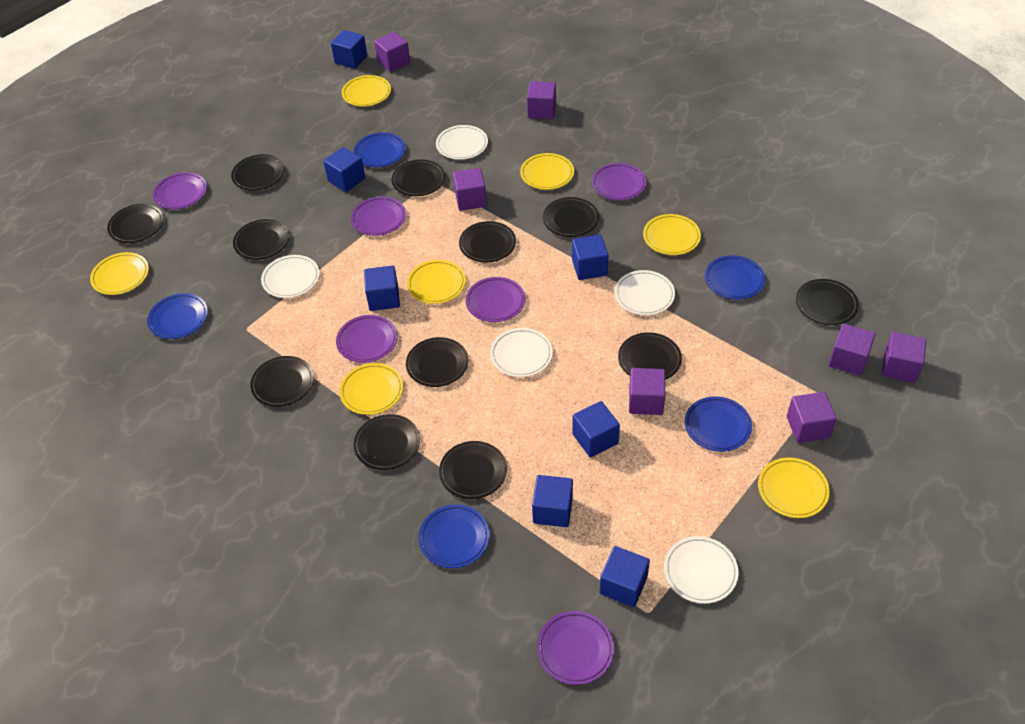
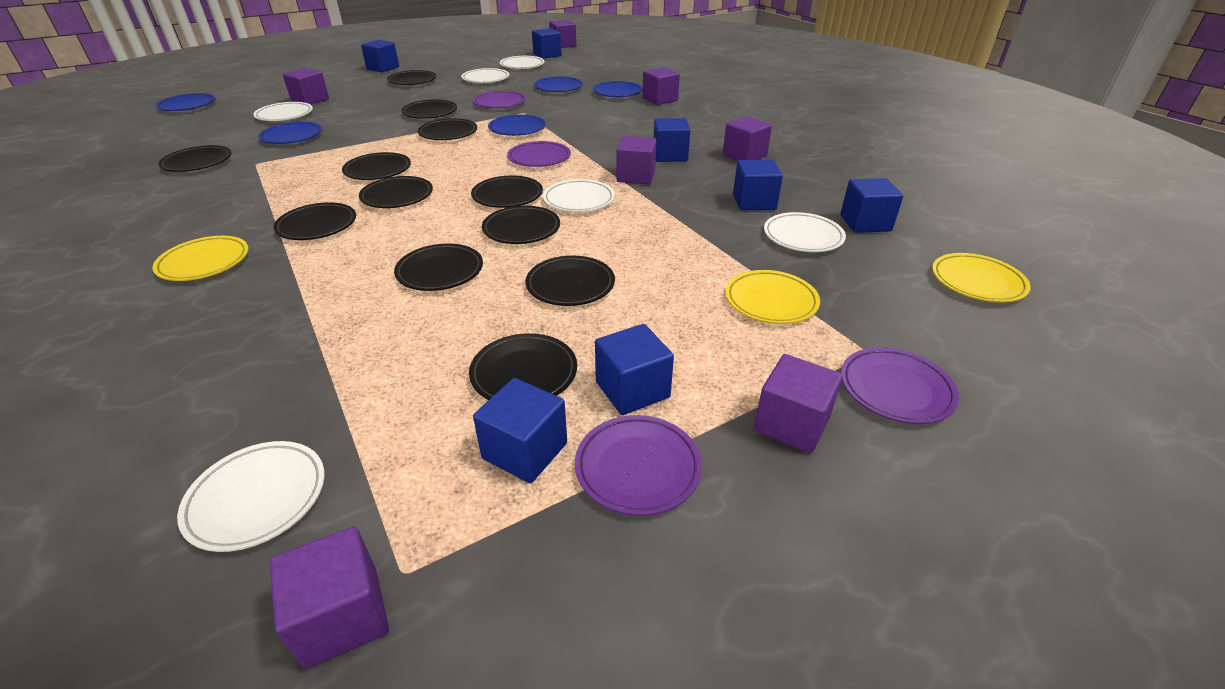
purple plate: 6 -> 4
white plate: 5 -> 6
yellow plate: 7 -> 3

